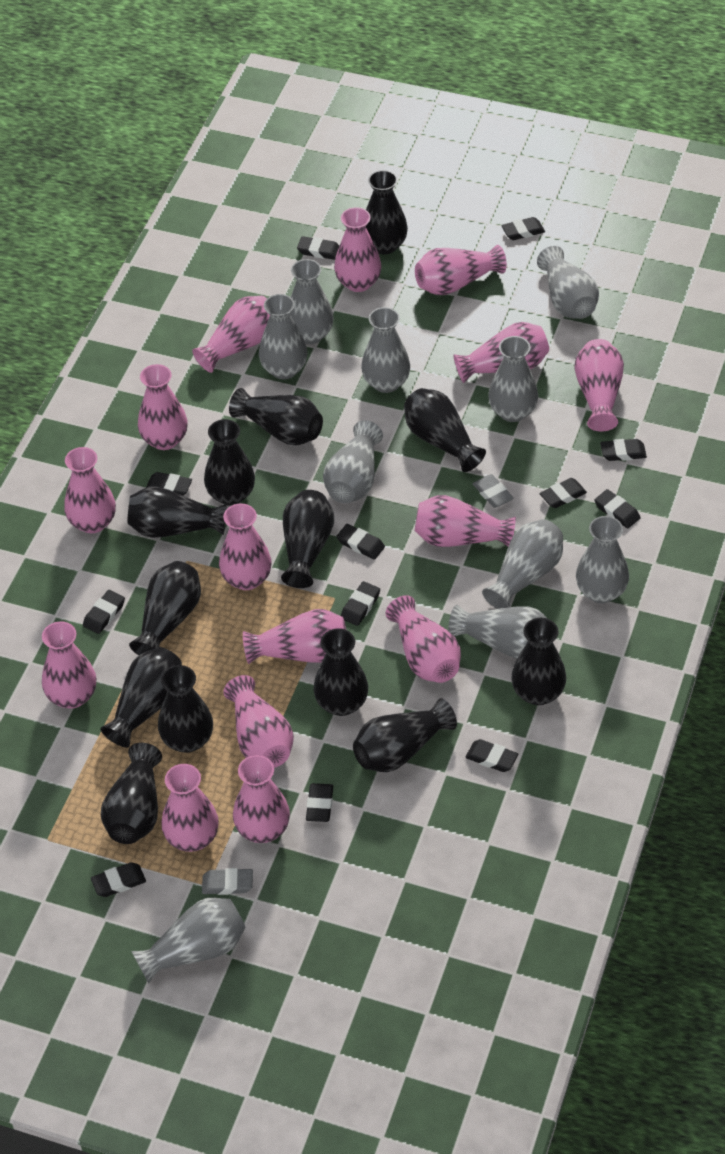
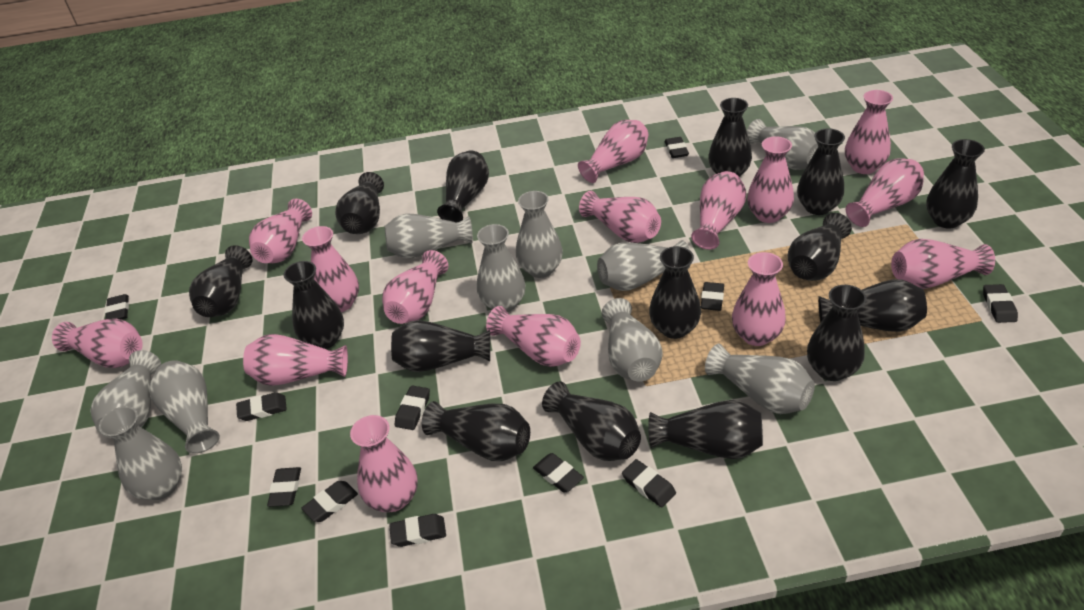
black eraser: 12 -> 11
black vase: 13 -> 15
grey eraser: 2 -> 0

